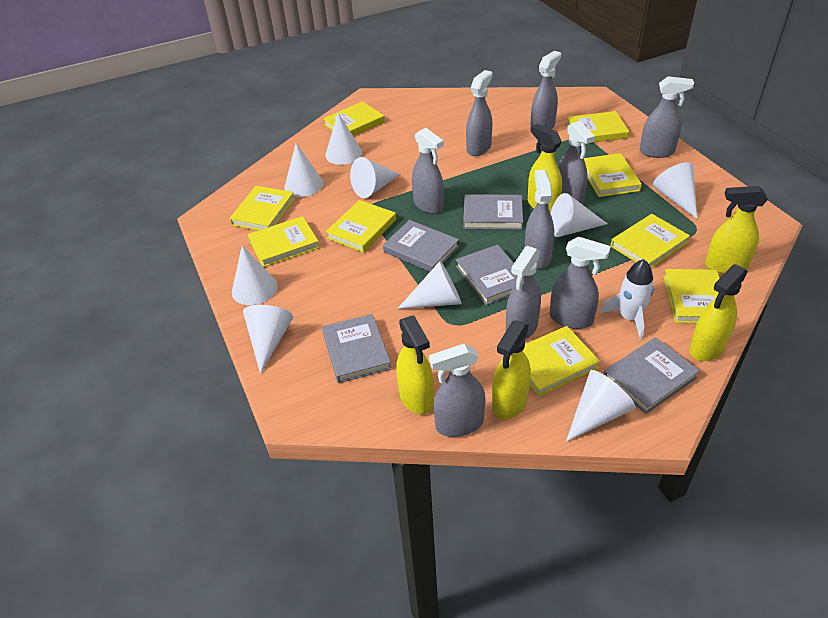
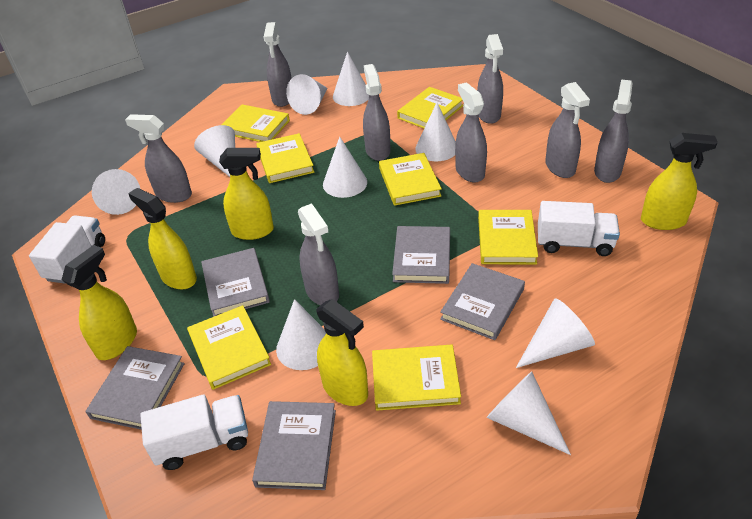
grey spray bottle: 9 -> 8
white rocket: 1 -> 0
white truck: 0 -> 3
yellow book: 9 -> 7

